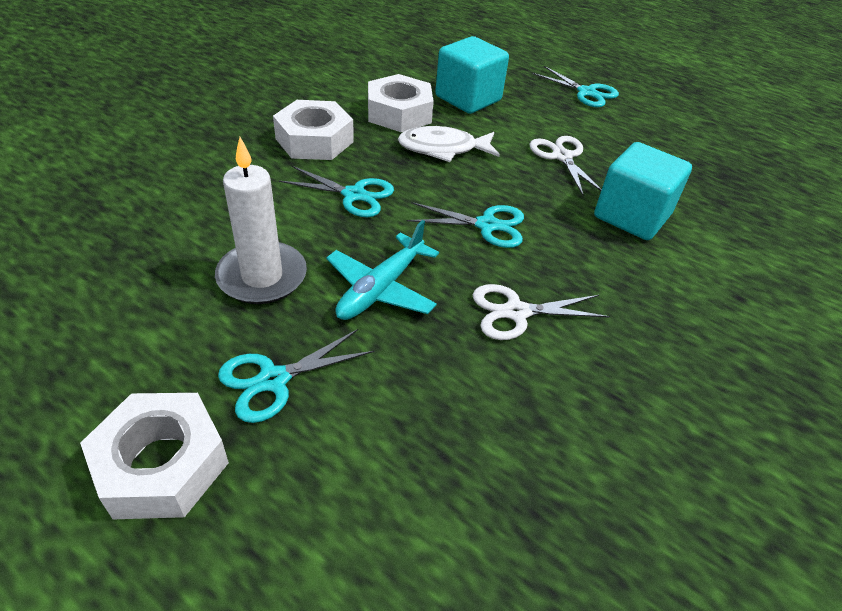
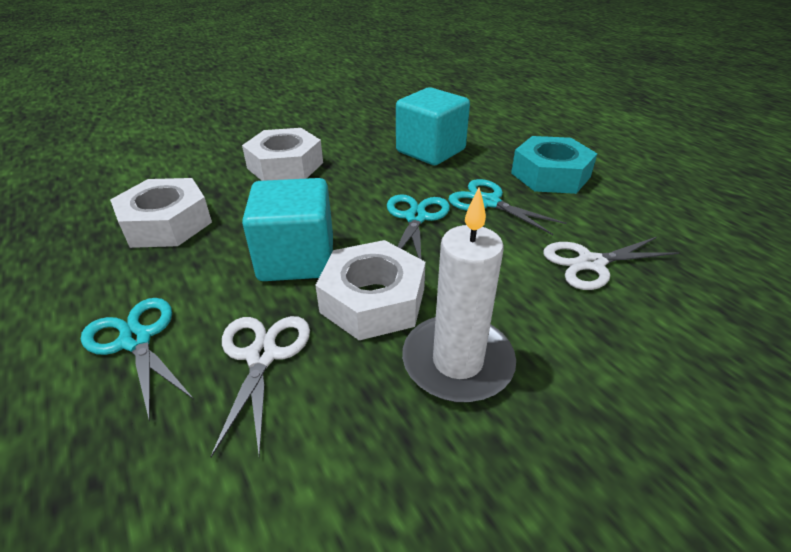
turquoise nut: 0 -> 1
turquoise plane: 1 -> 0
turquoise scissors: 4 -> 3
white fish: 1 -> 0

